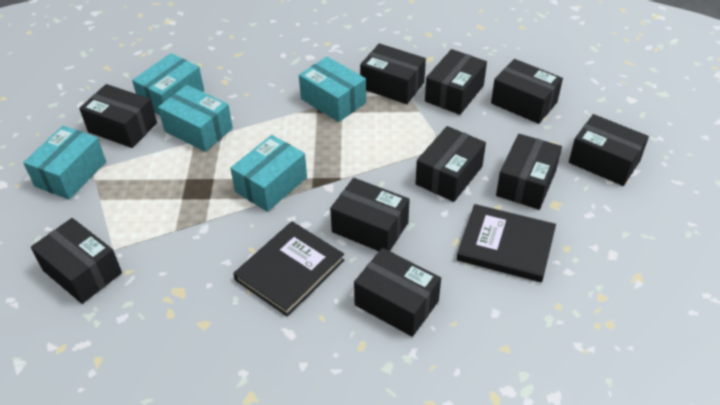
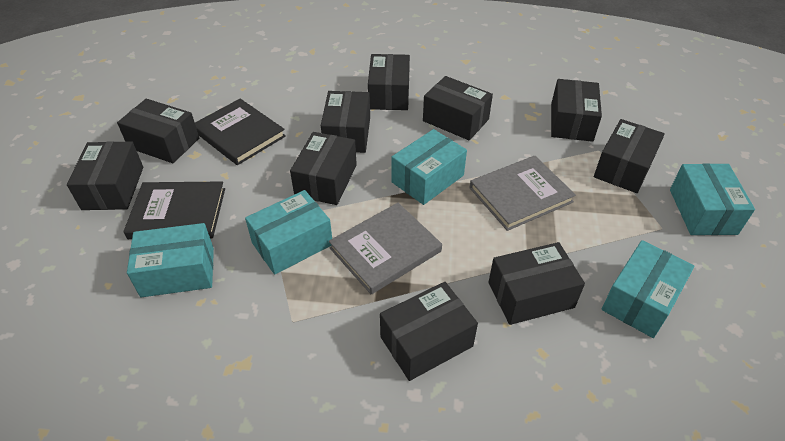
grey book: 0 -> 2

